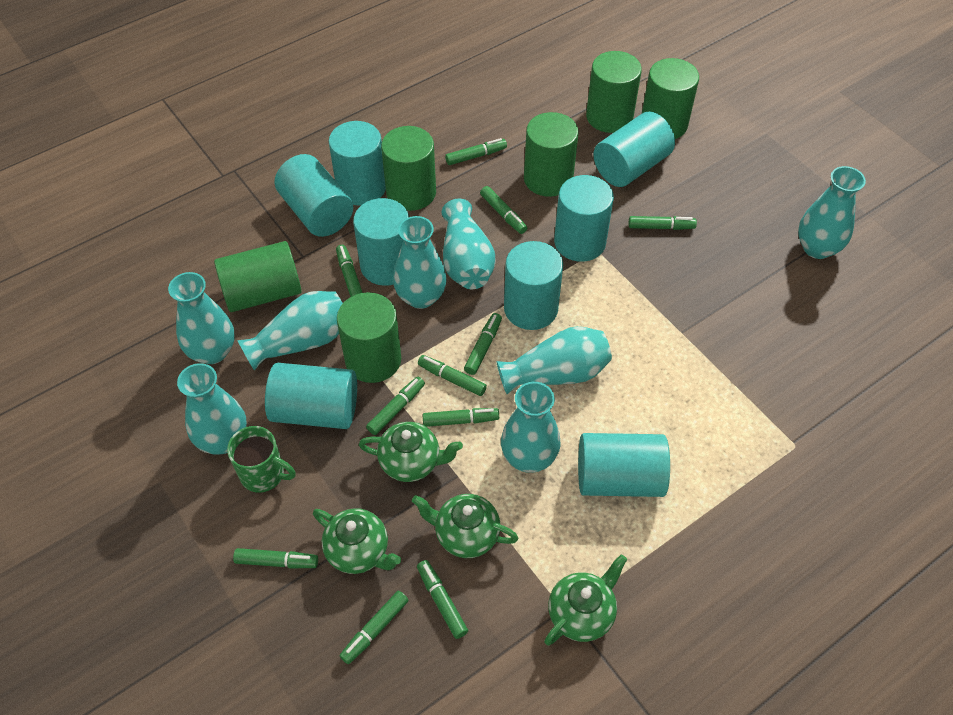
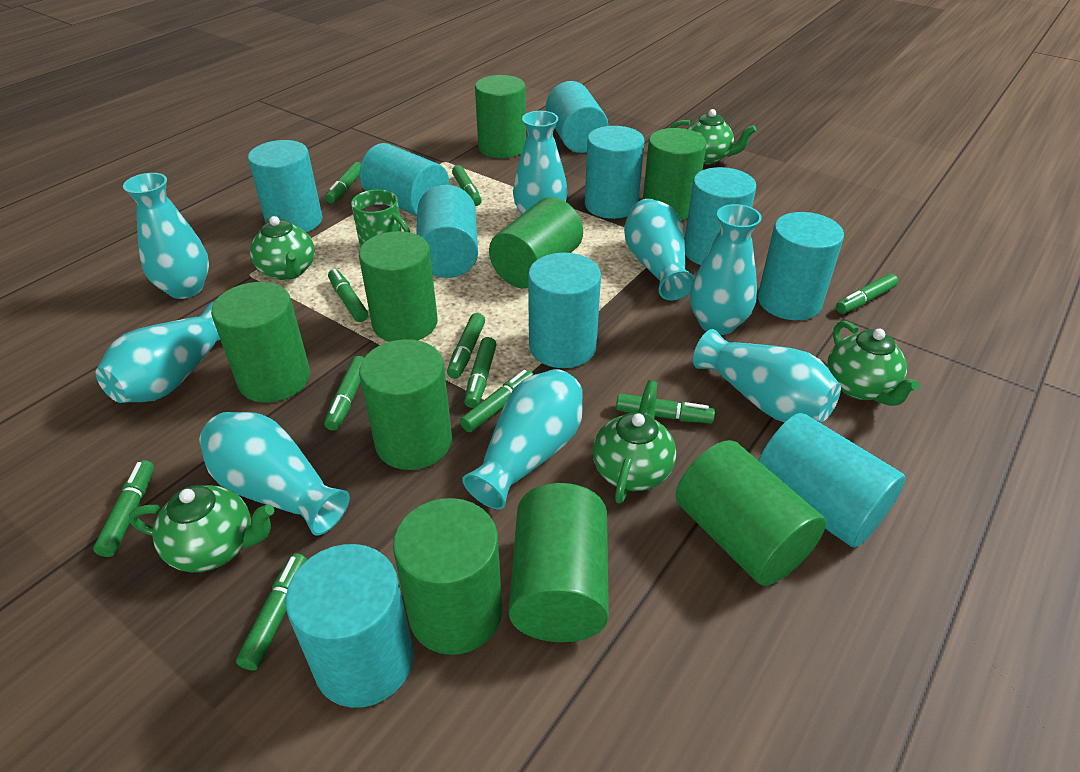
green cylinder: 6 -> 9
green teapot: 4 -> 5
turquoise cylinder: 8 -> 10

